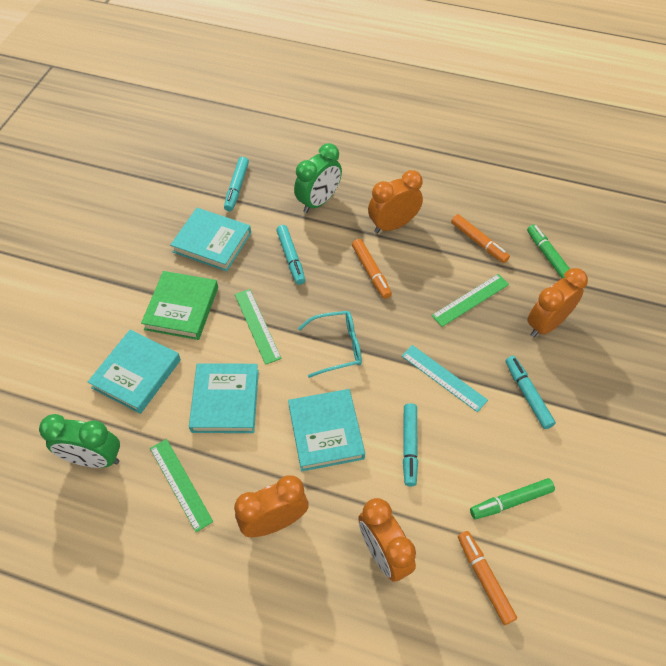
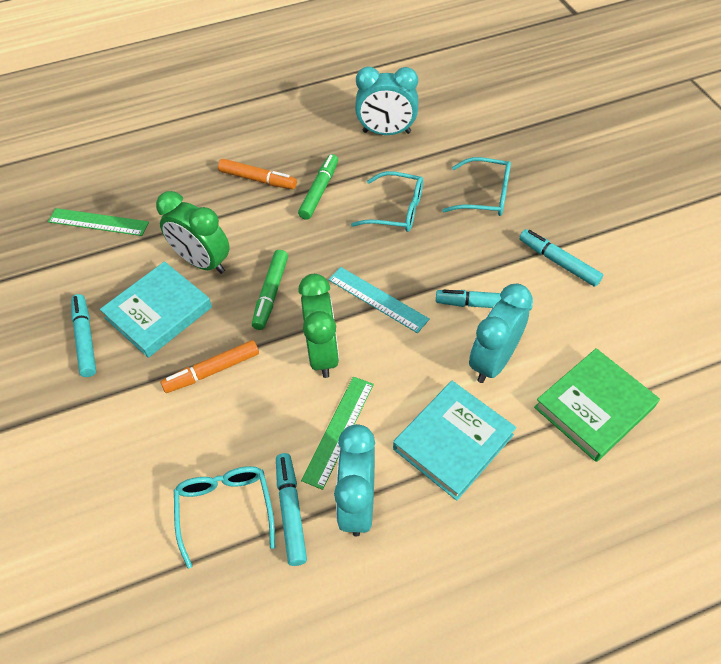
green ruler: 3 -> 2
orange clock: 4 -> 0
orange marker: 3 -> 2
turquoise book: 4 -> 2
turquoise clock: 0 -> 3
turquoise glasses: 1 -> 3

